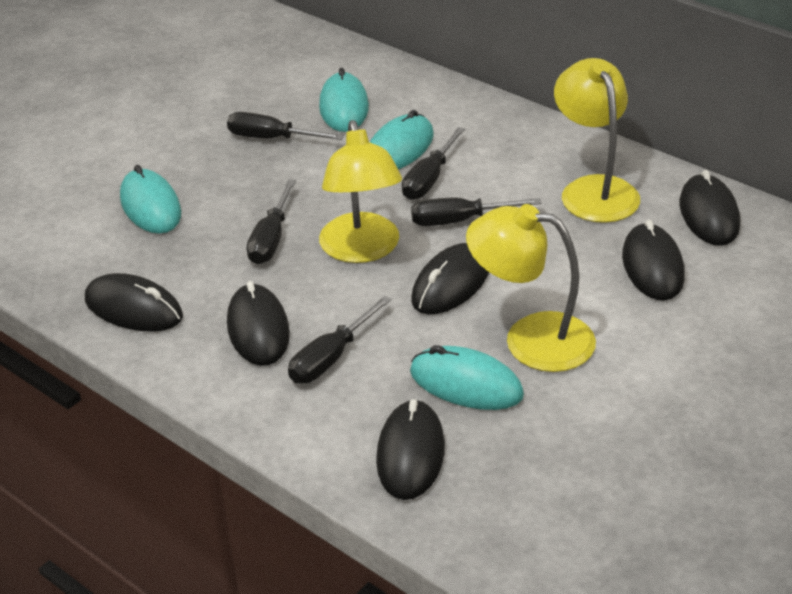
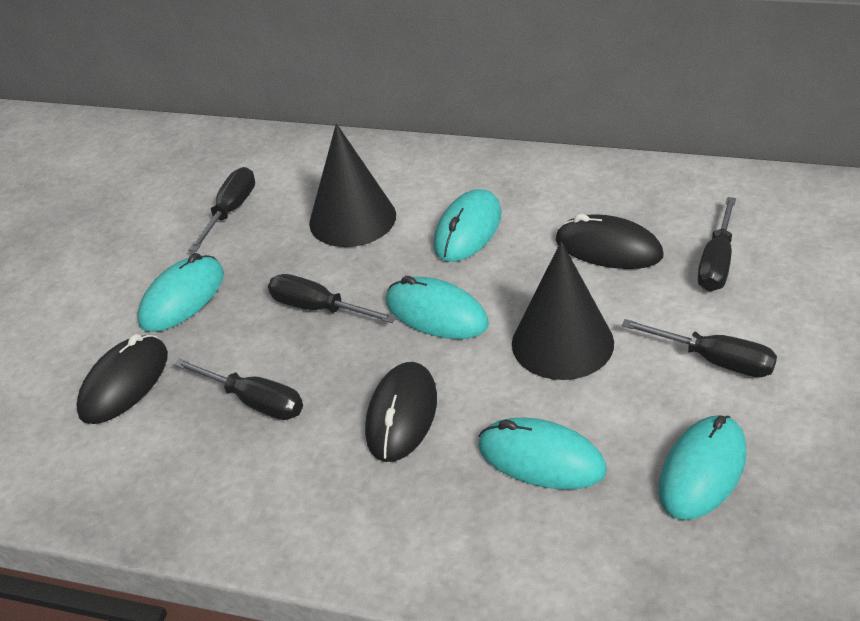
black cone: 0 -> 2
black mouse: 6 -> 3
turquoise mouse: 4 -> 5
yellow lamp: 3 -> 0

